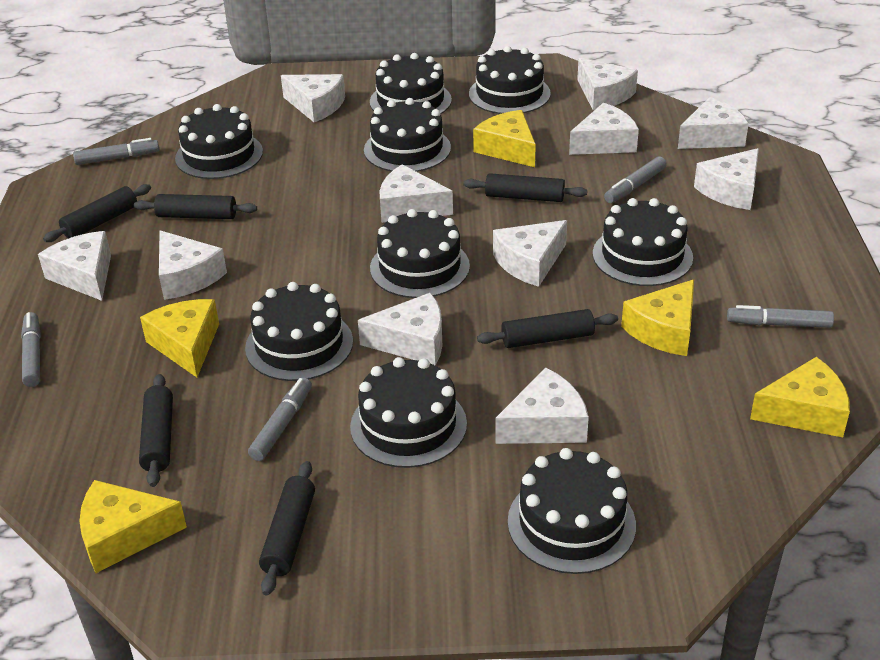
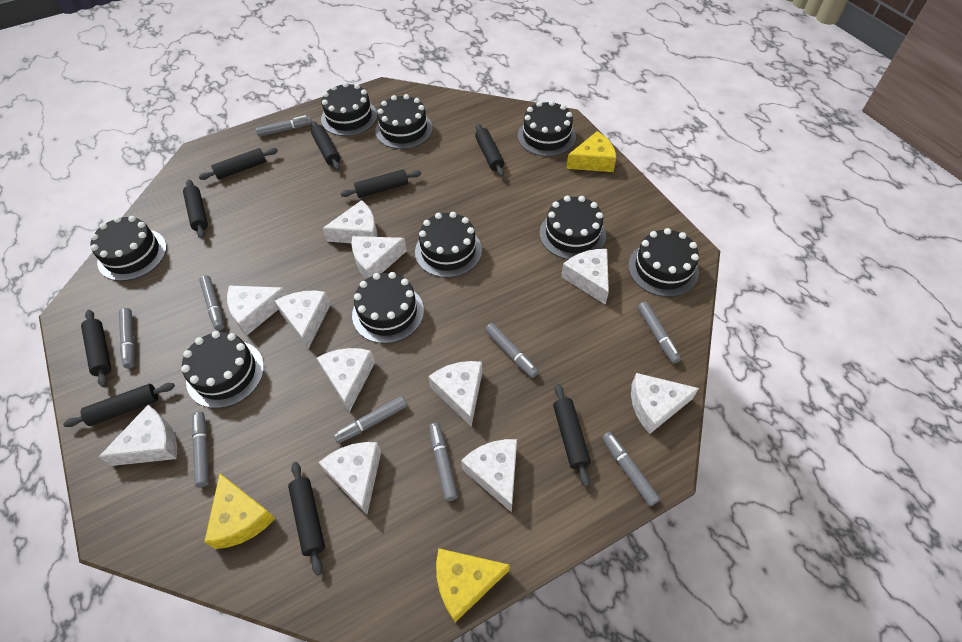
black rolling pin: 6 -> 9
grey marker: 5 -> 9
yellow cheese: 5 -> 3

